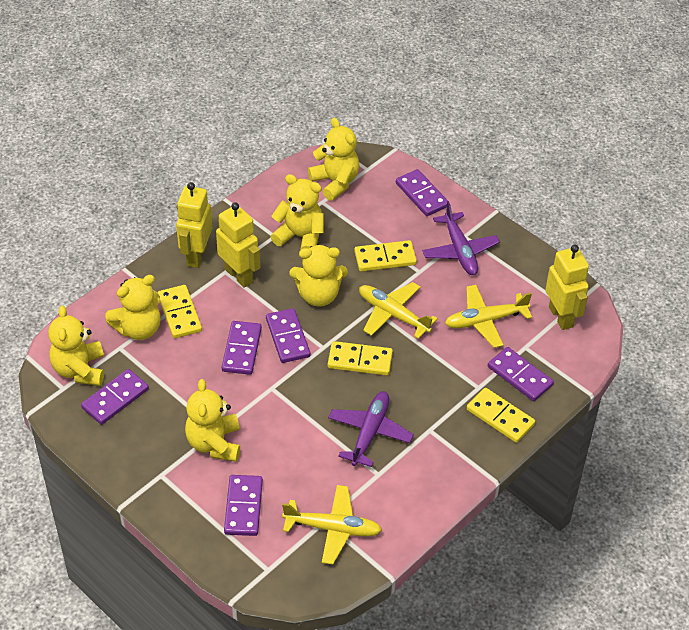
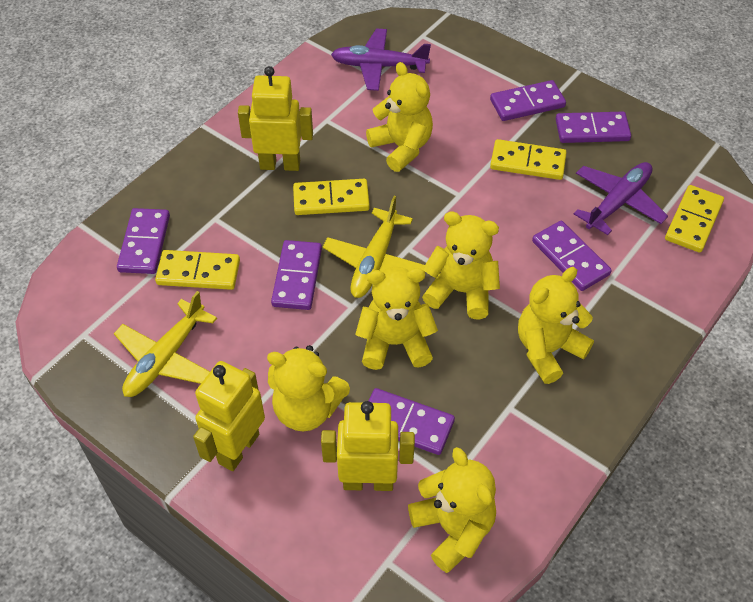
yellow plane: 3 -> 2

